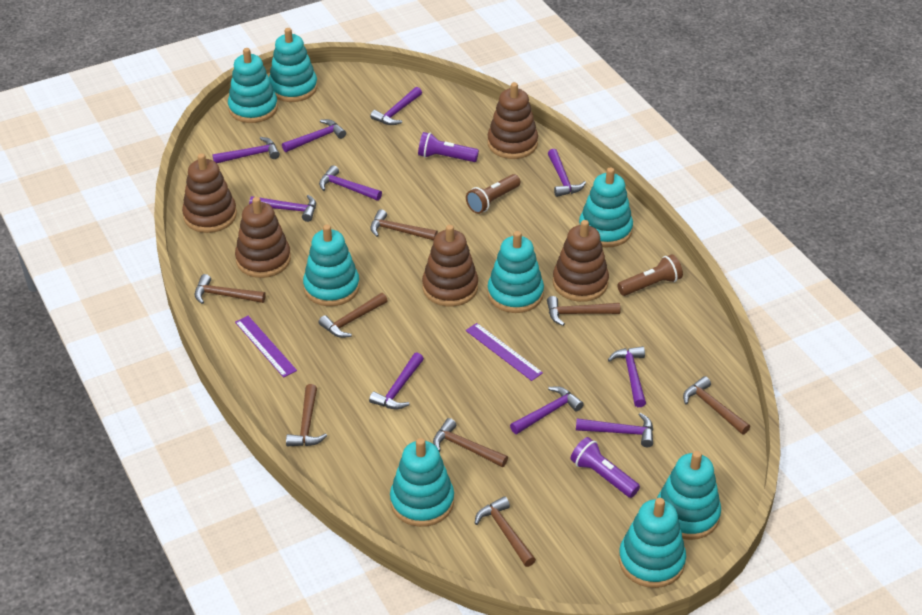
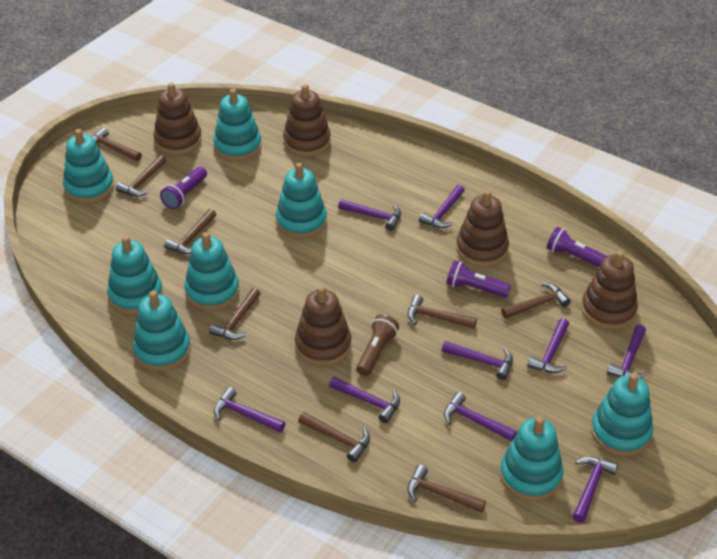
brown flashlight: 2 -> 1
purple flashlight: 2 -> 3
purple hammer: 10 -> 9
purple ruler: 2 -> 0

